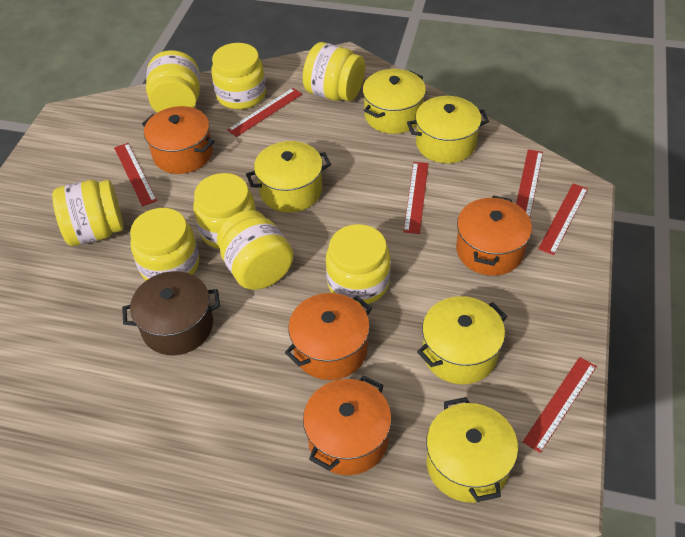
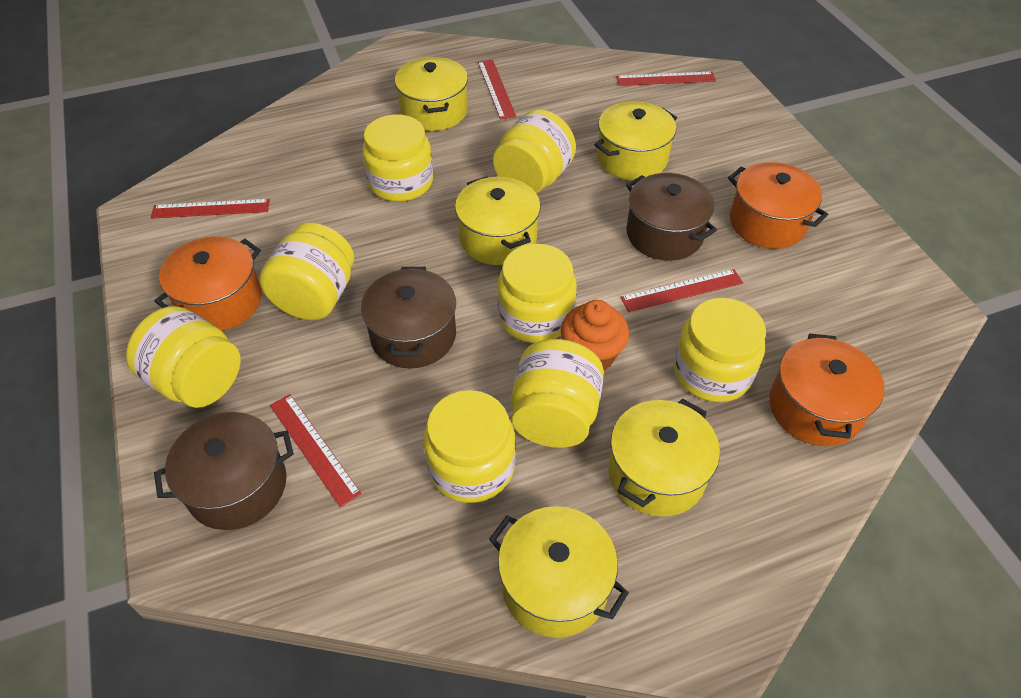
brown pot: 1 -> 3
orange cupcake: 0 -> 1
orange pot: 4 -> 3
red ruler: 6 -> 5

